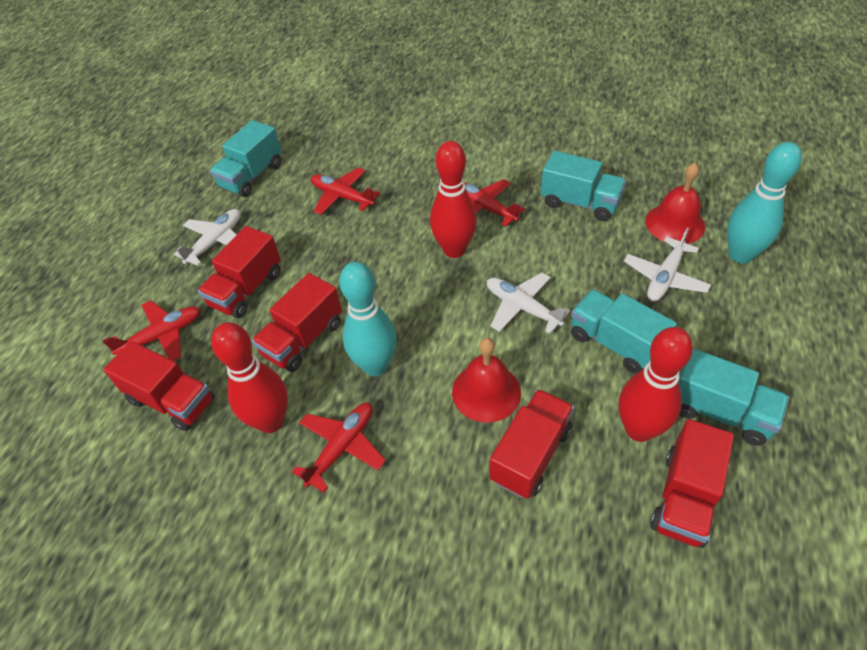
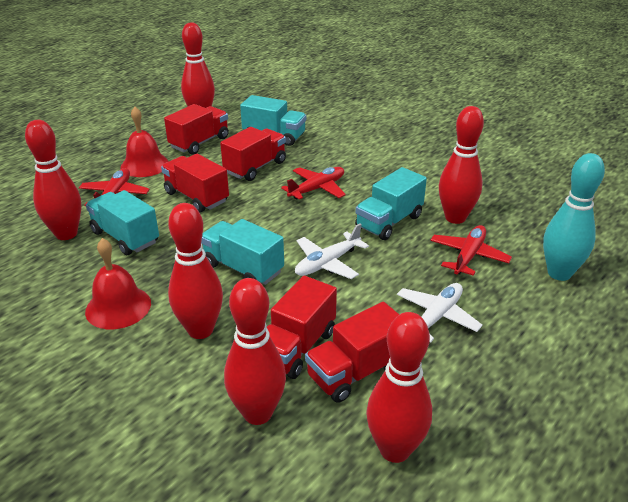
red bowling pin: 3 -> 6
red plane: 4 -> 3
turquoise bowling pin: 2 -> 1
white plane: 3 -> 2

